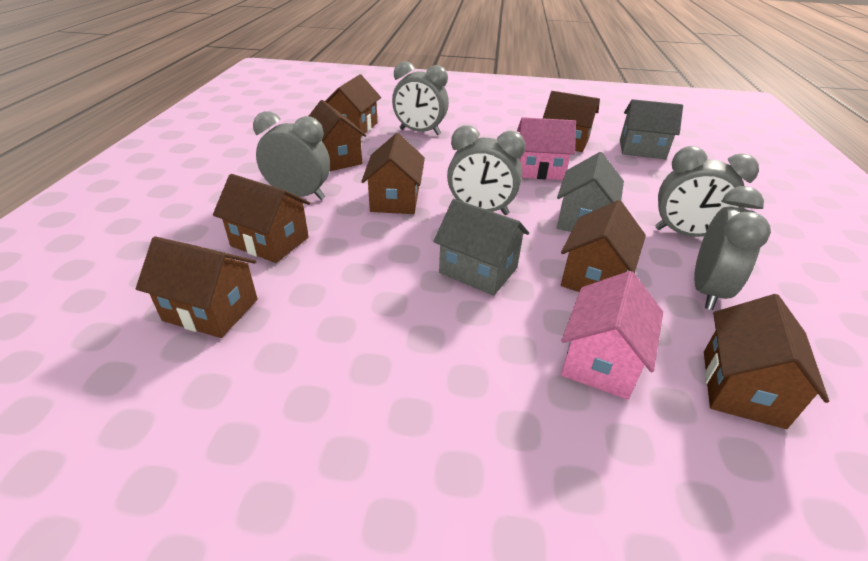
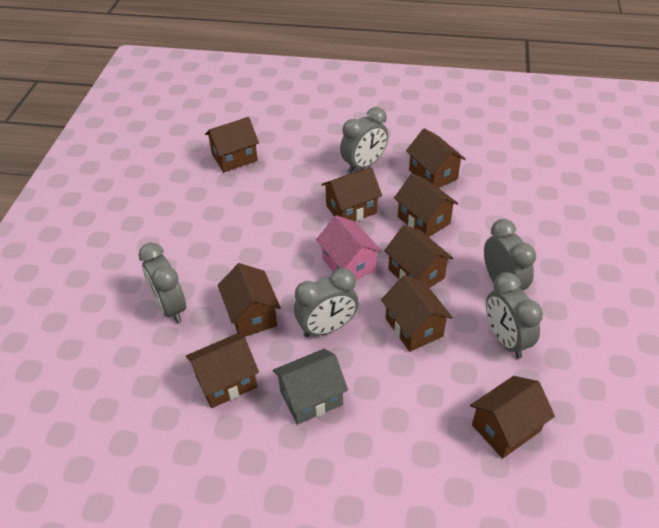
brown house: 8 -> 9
grey house: 3 -> 1
pink house: 2 -> 1

